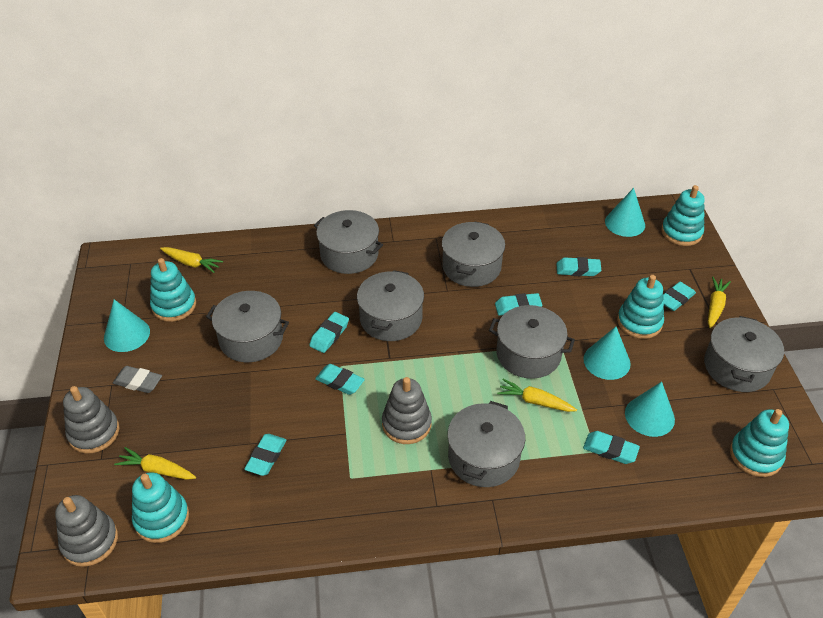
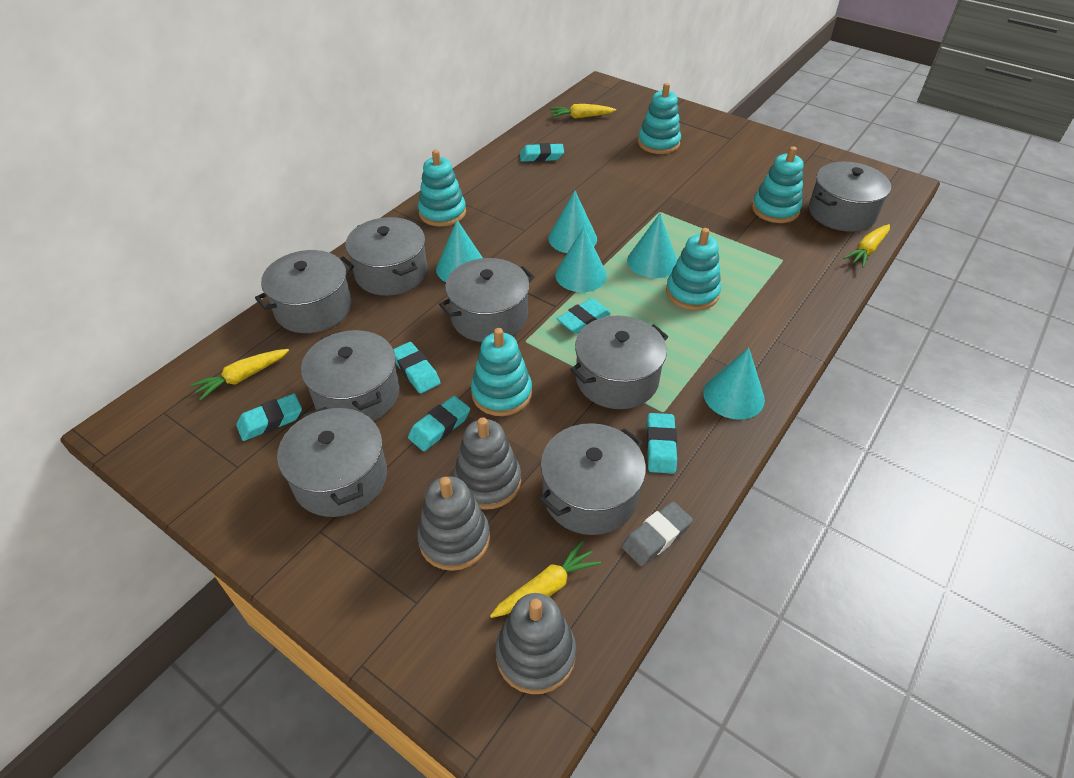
grey pot: 7 -> 8
turquoise cone: 4 -> 5
turquoise eraser: 7 -> 6

